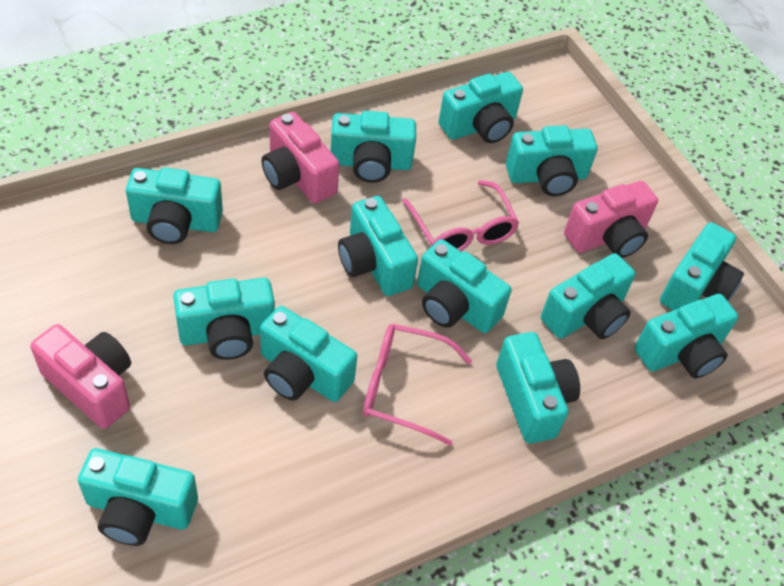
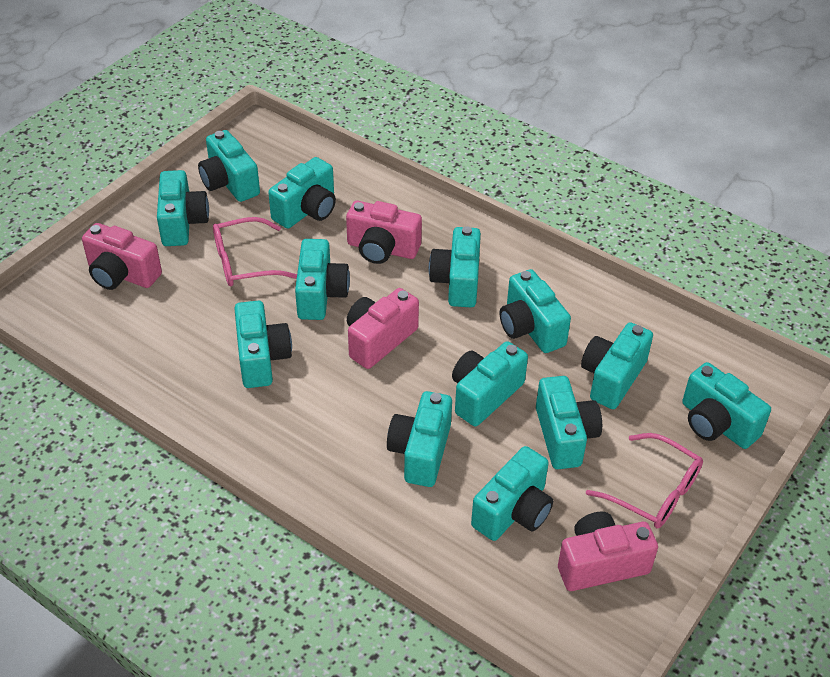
pink camera: 3 -> 4

